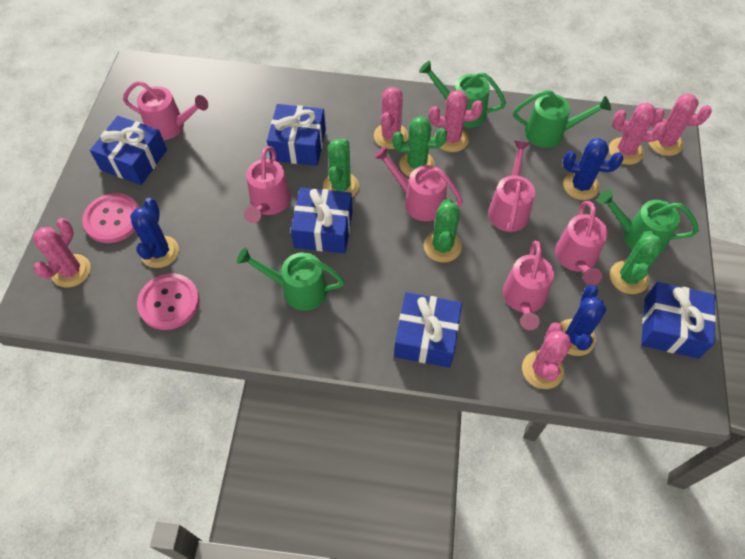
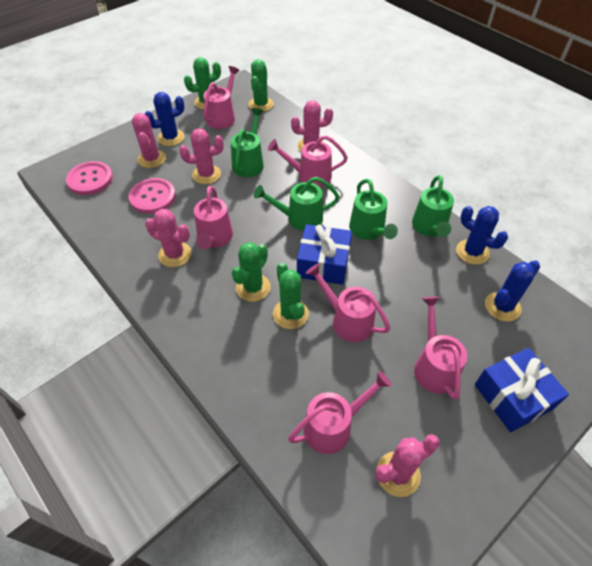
blue gift: 5 -> 2
pink cactus: 6 -> 5

